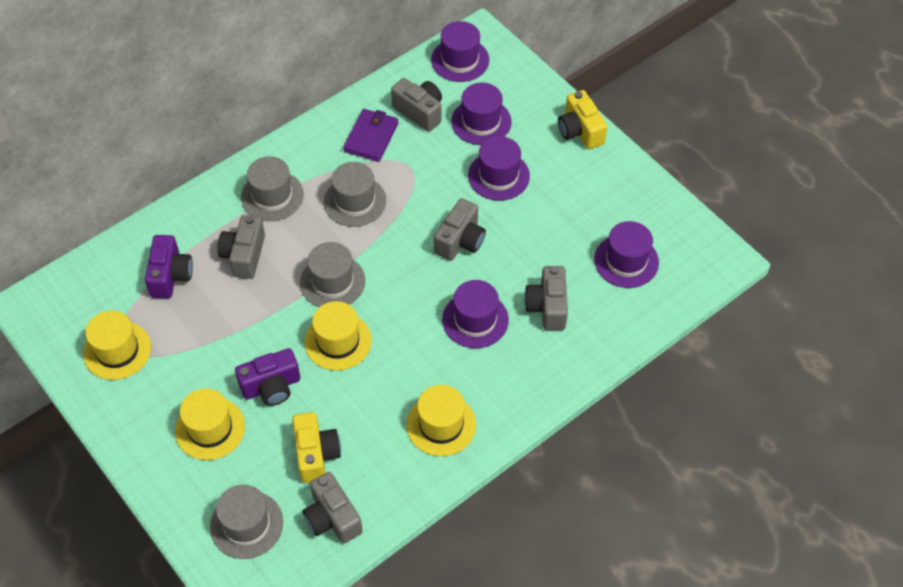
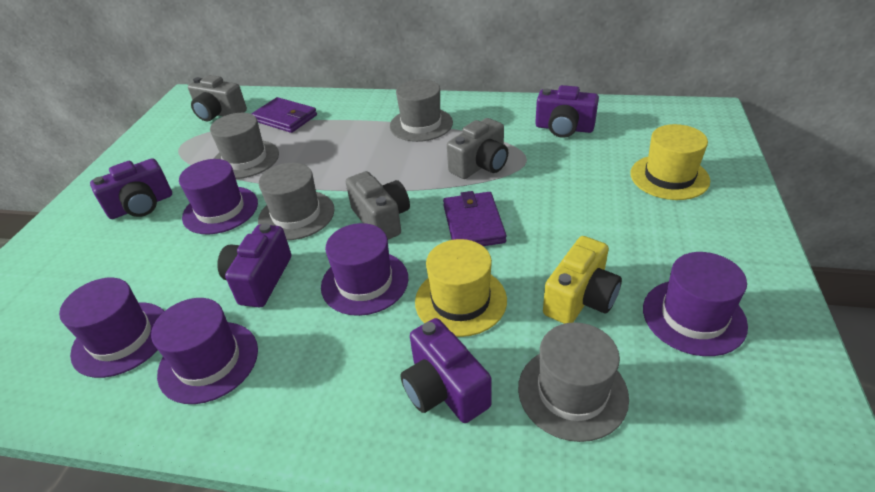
grey camera: 5 -> 3
purple camera: 2 -> 4
purple wallet: 1 -> 2
yellow camera: 2 -> 1
yellow hat: 4 -> 2

